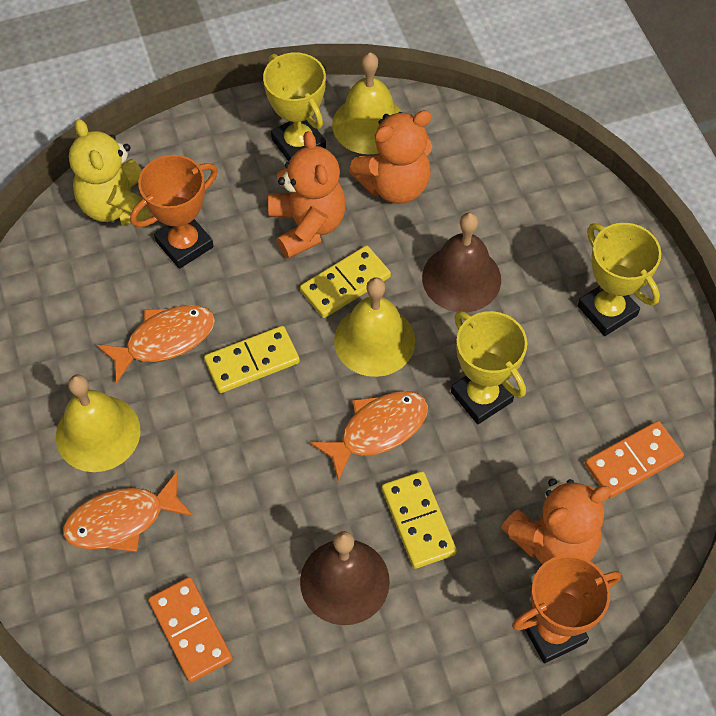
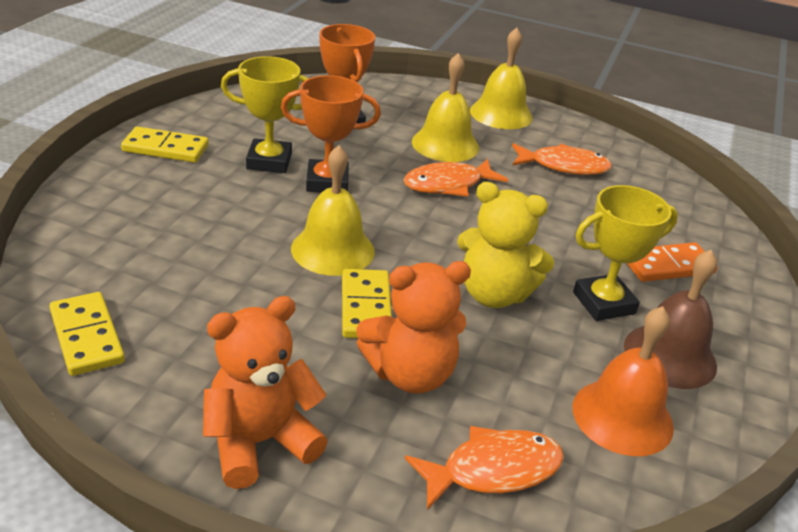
brown bell: 2 -> 1
orange bell: 0 -> 1
orange domino: 2 -> 1
orange teddy bear: 3 -> 2
yellow trophy: 3 -> 2

